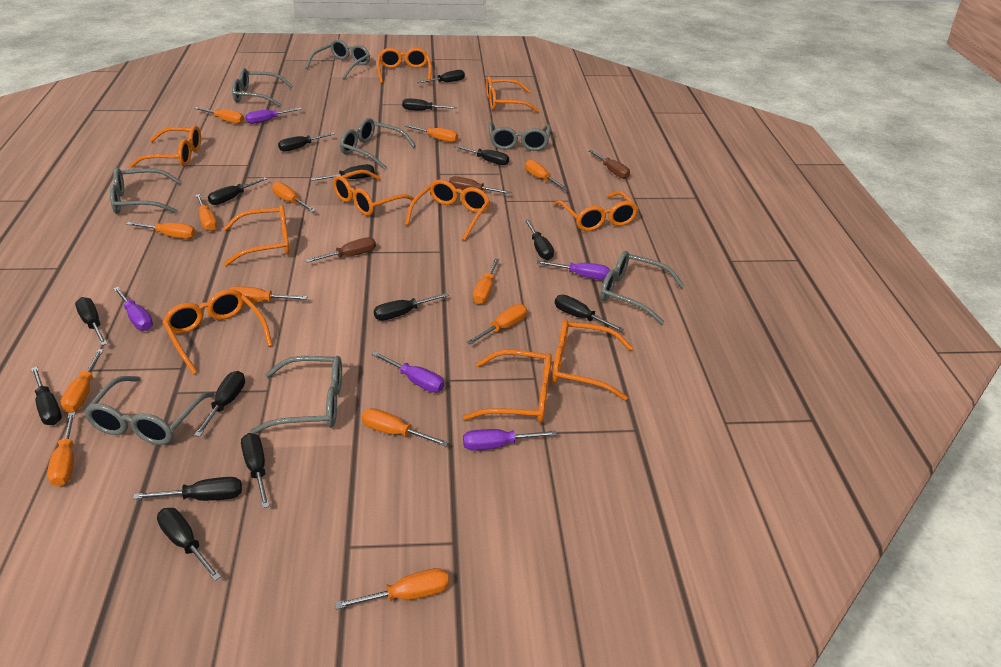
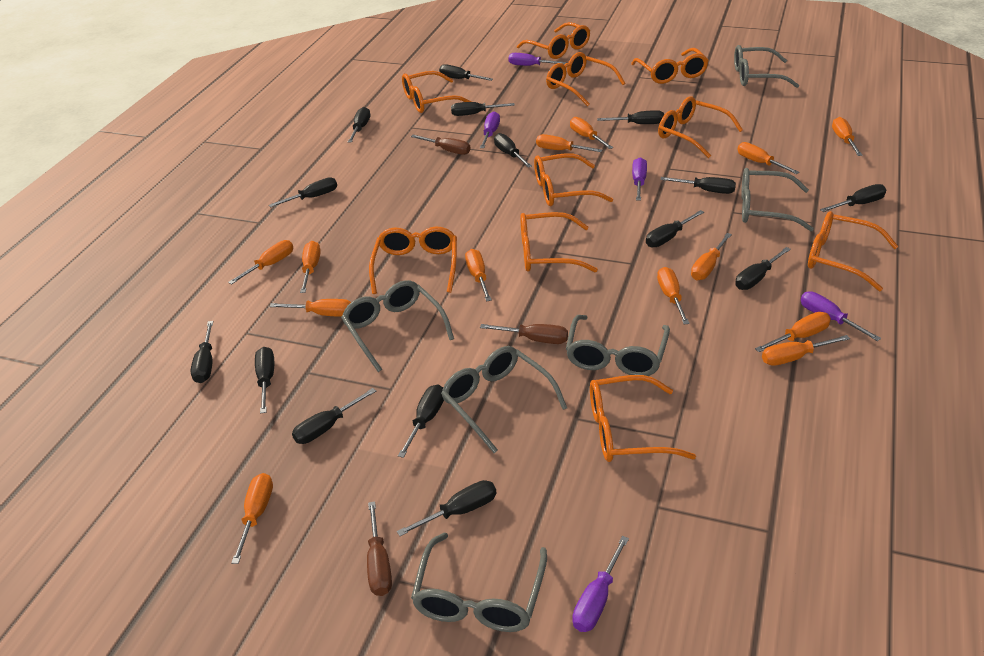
grey glasses: 8 -> 6

